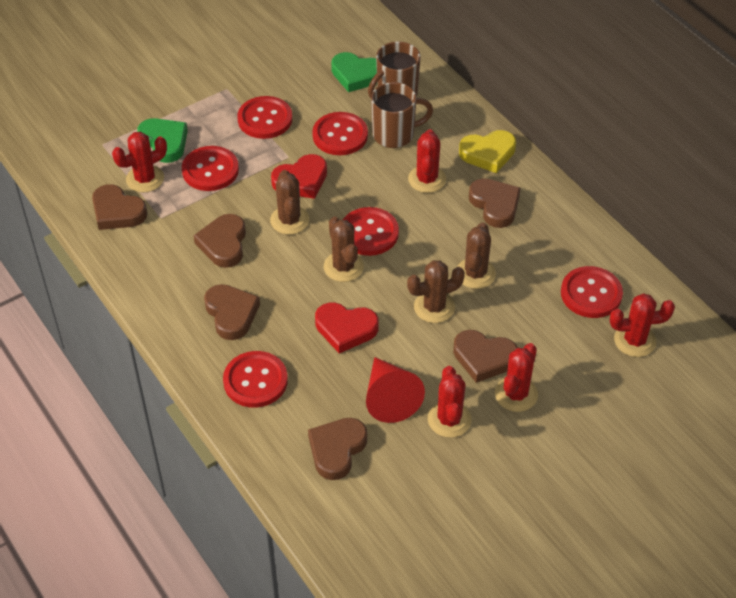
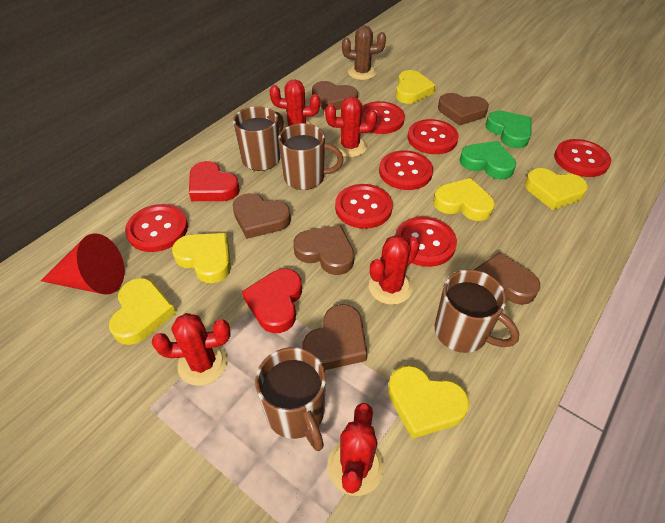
brown cactus: 4 -> 1
brown mug: 2 -> 4
red button: 6 -> 7
yellow heart: 1 -> 6

